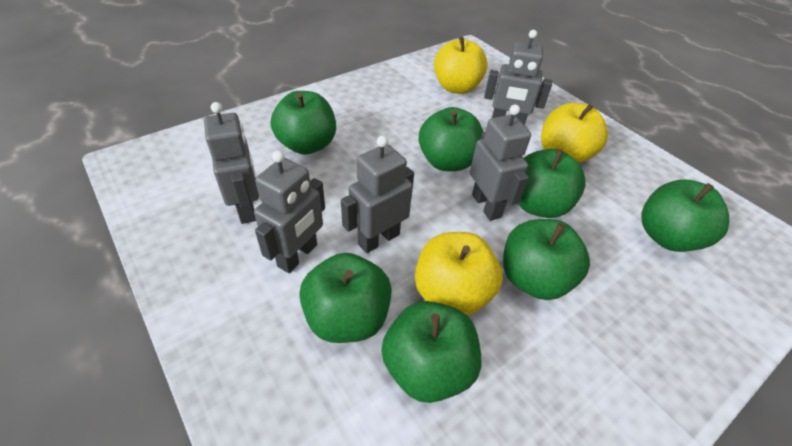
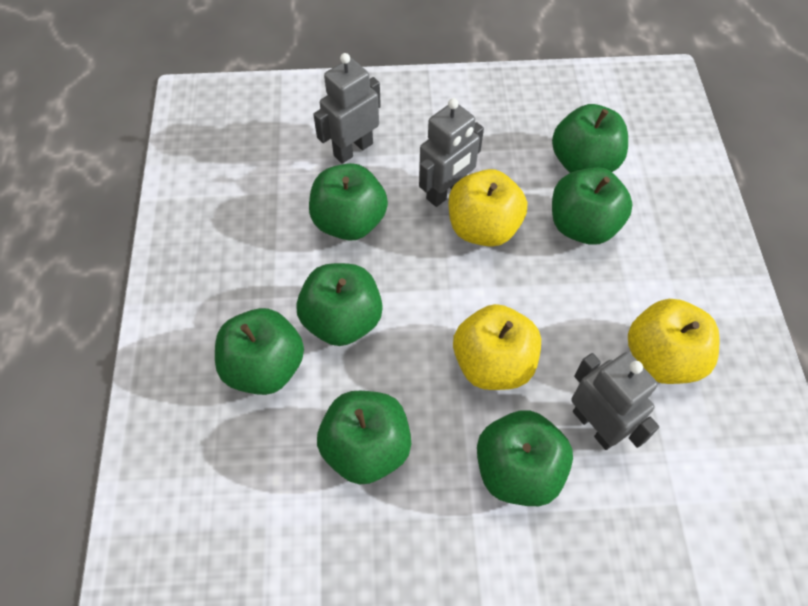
grey robot: 5 -> 3

